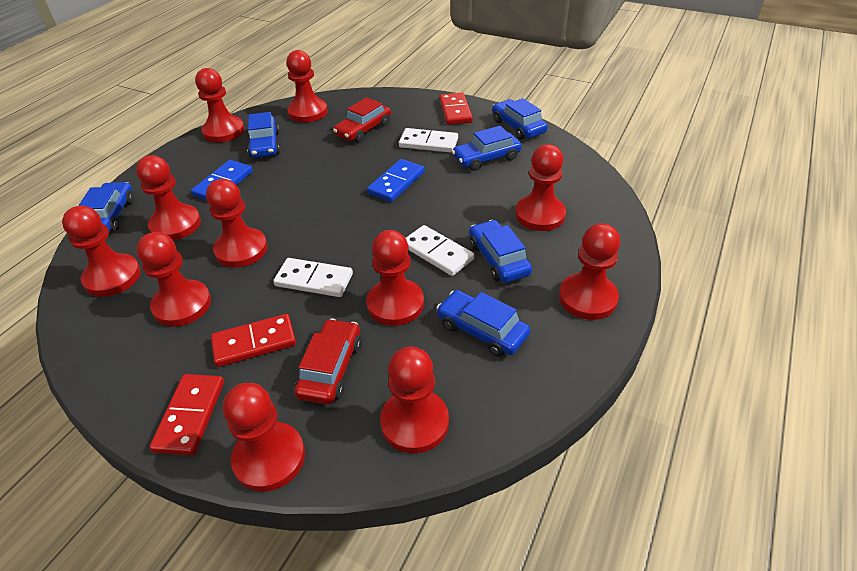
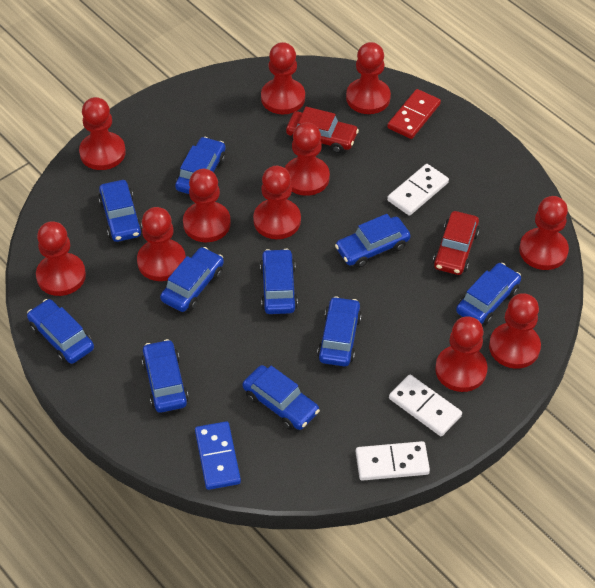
blue car: 6 -> 10
blue domino: 2 -> 1
red domino: 3 -> 1

